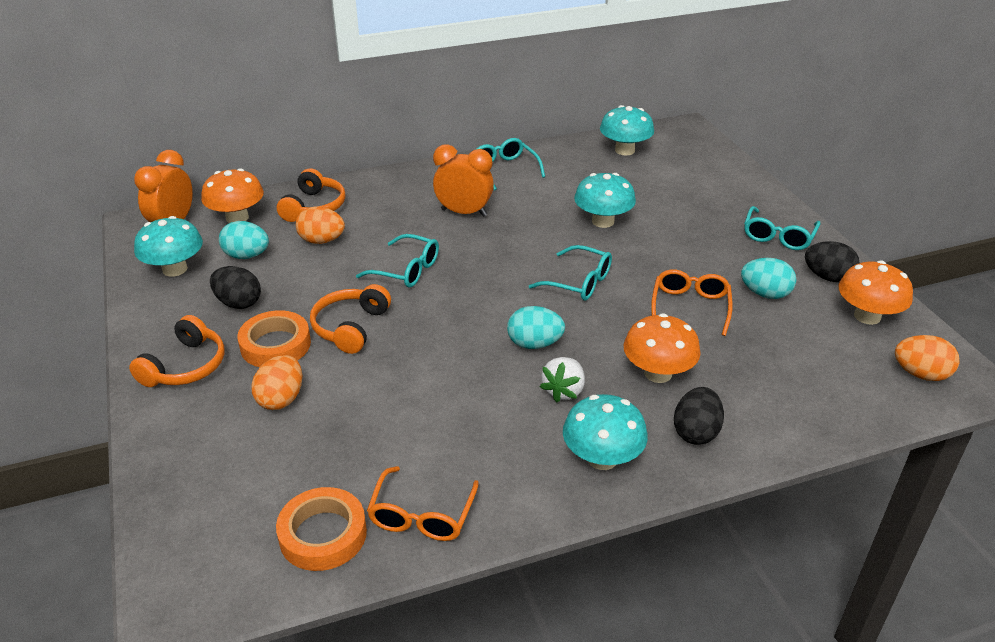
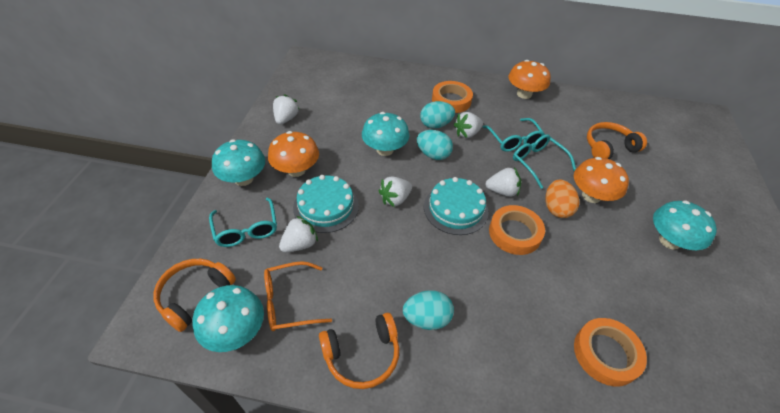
black egg: 3 -> 0
orange clock: 2 -> 0
orange egg: 3 -> 1
orange glasses: 2 -> 1
orange tape: 2 -> 3
turquoise cake: 0 -> 2
turquoise glasses: 4 -> 3
white strawberry: 1 -> 5

